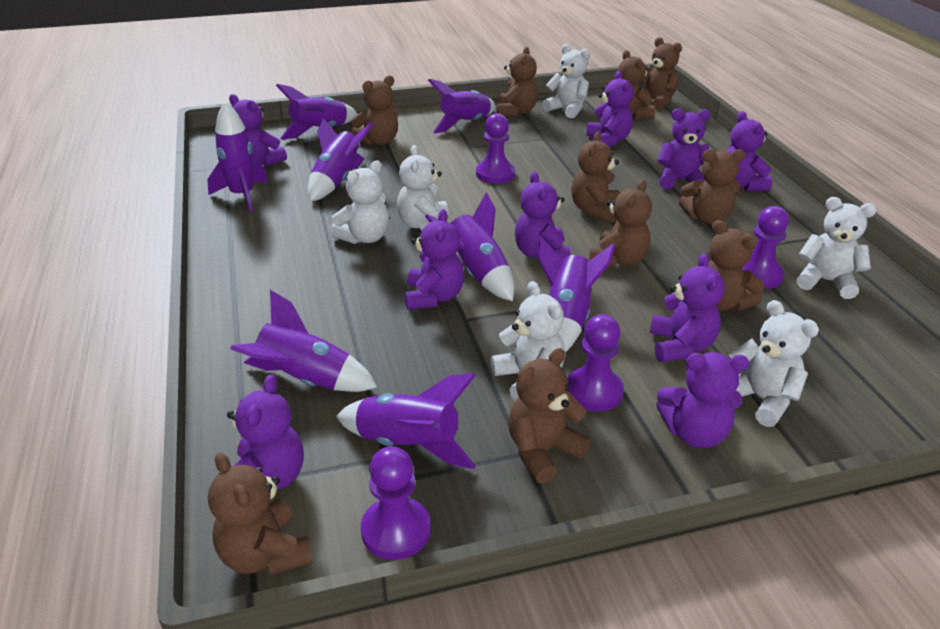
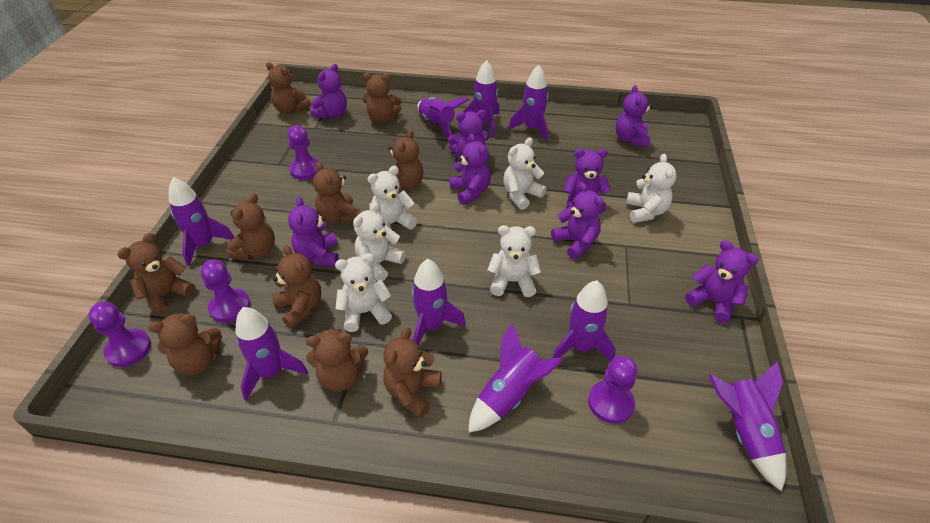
purple rocket: 8 -> 9
purple teddy bear: 9 -> 8

